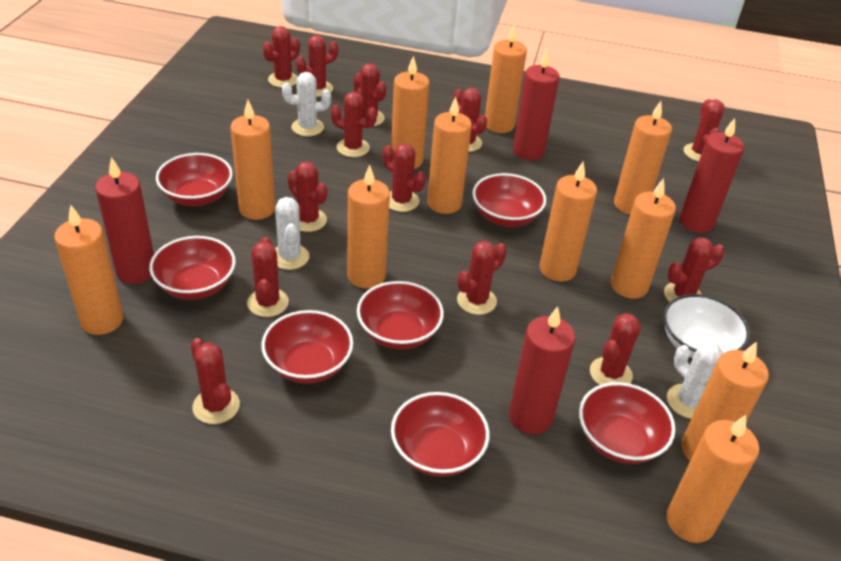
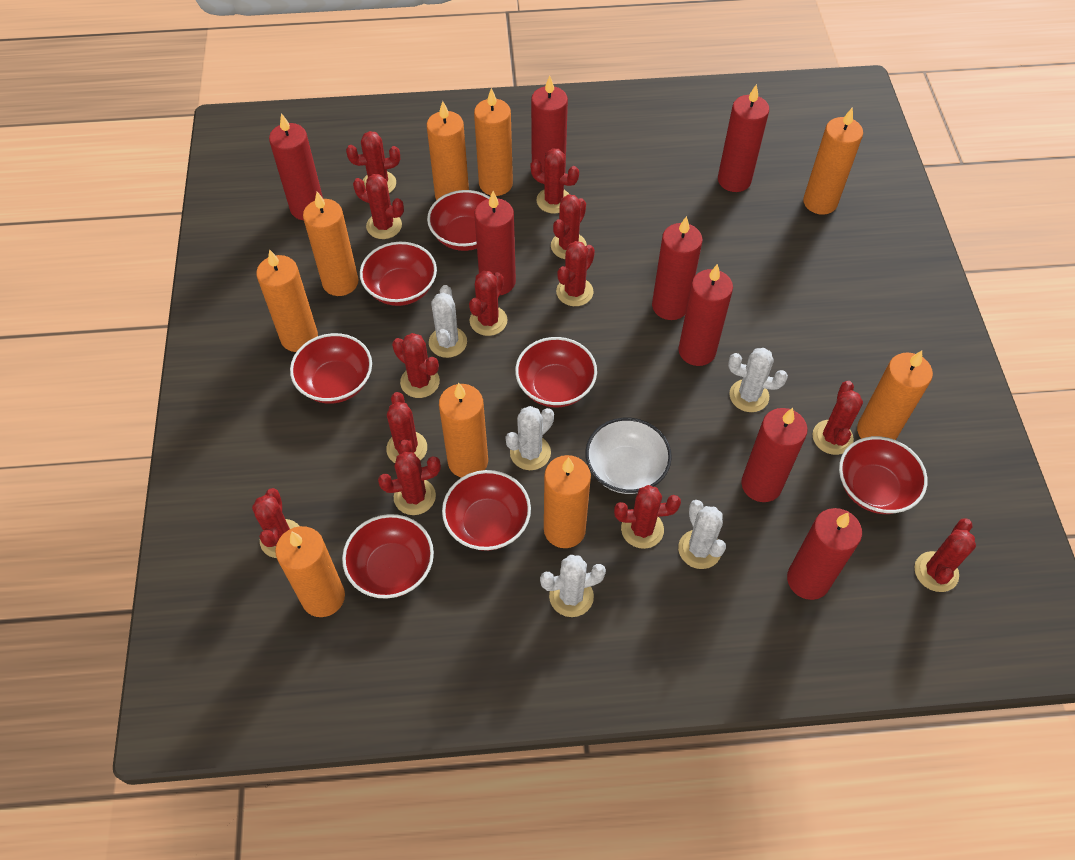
orange candle: 11 -> 9
red candle: 4 -> 8
white cactus: 3 -> 5

